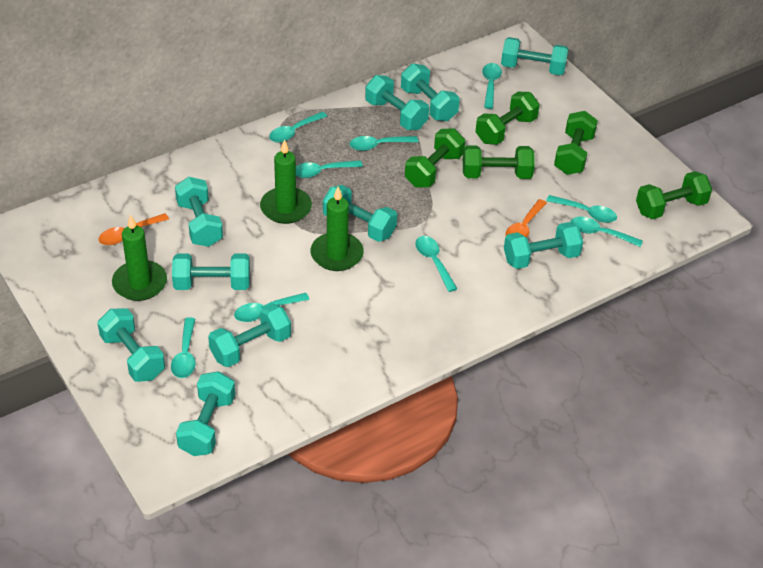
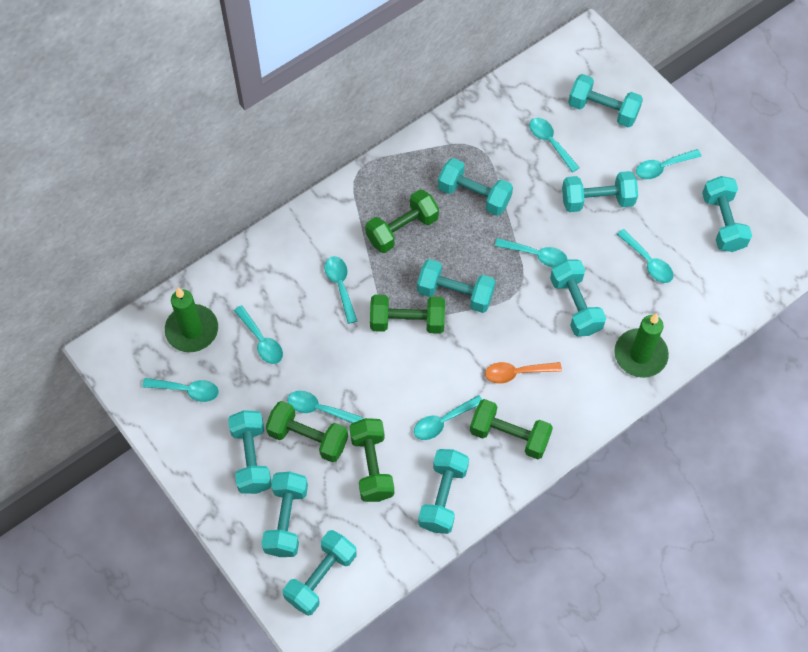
green candle: 3 -> 2
orange spoon: 2 -> 1

